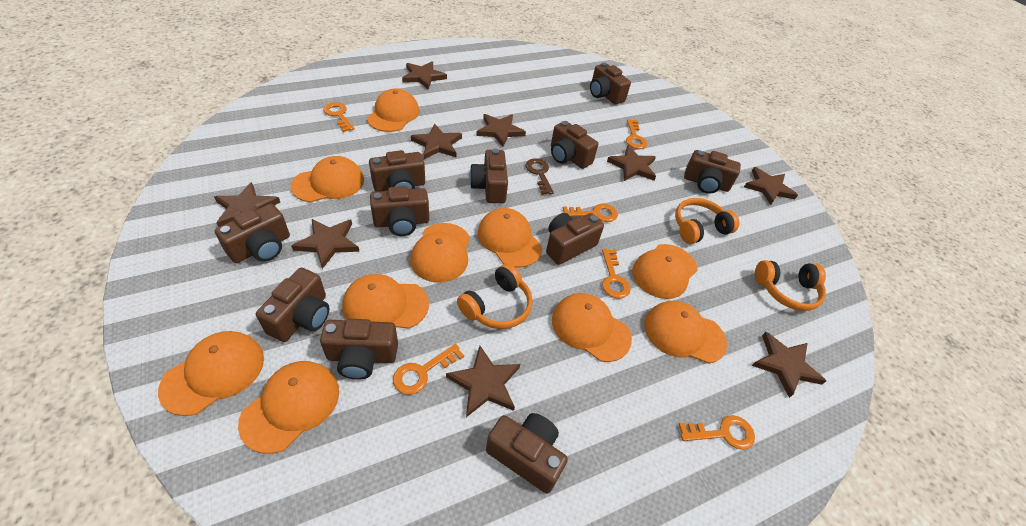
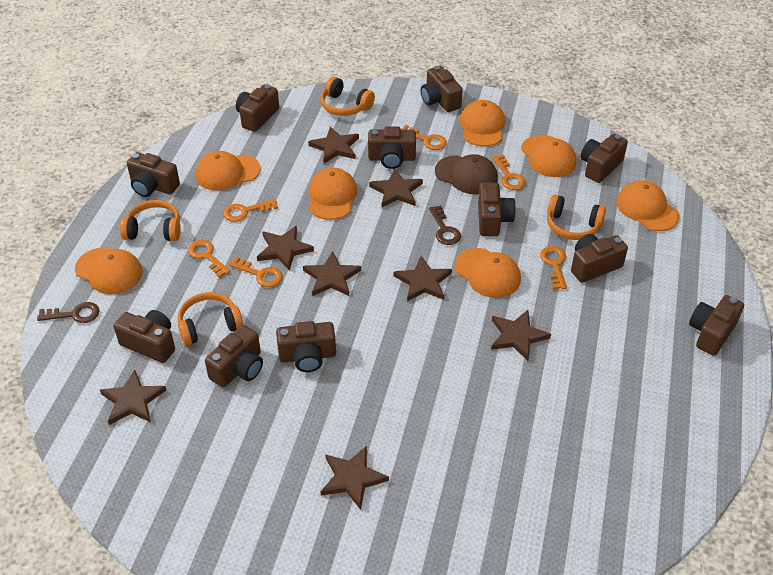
brown cap: 0 -> 1
brown key: 1 -> 2
brown star: 9 -> 8
orange cap: 10 -> 7
orange headphones: 3 -> 4

